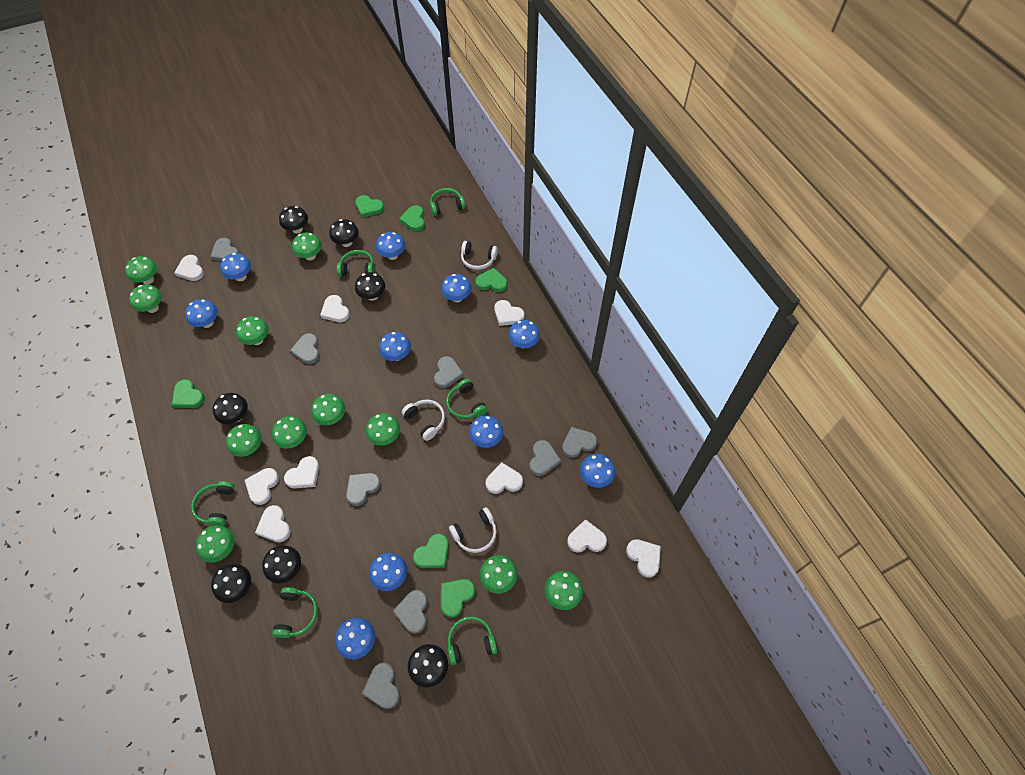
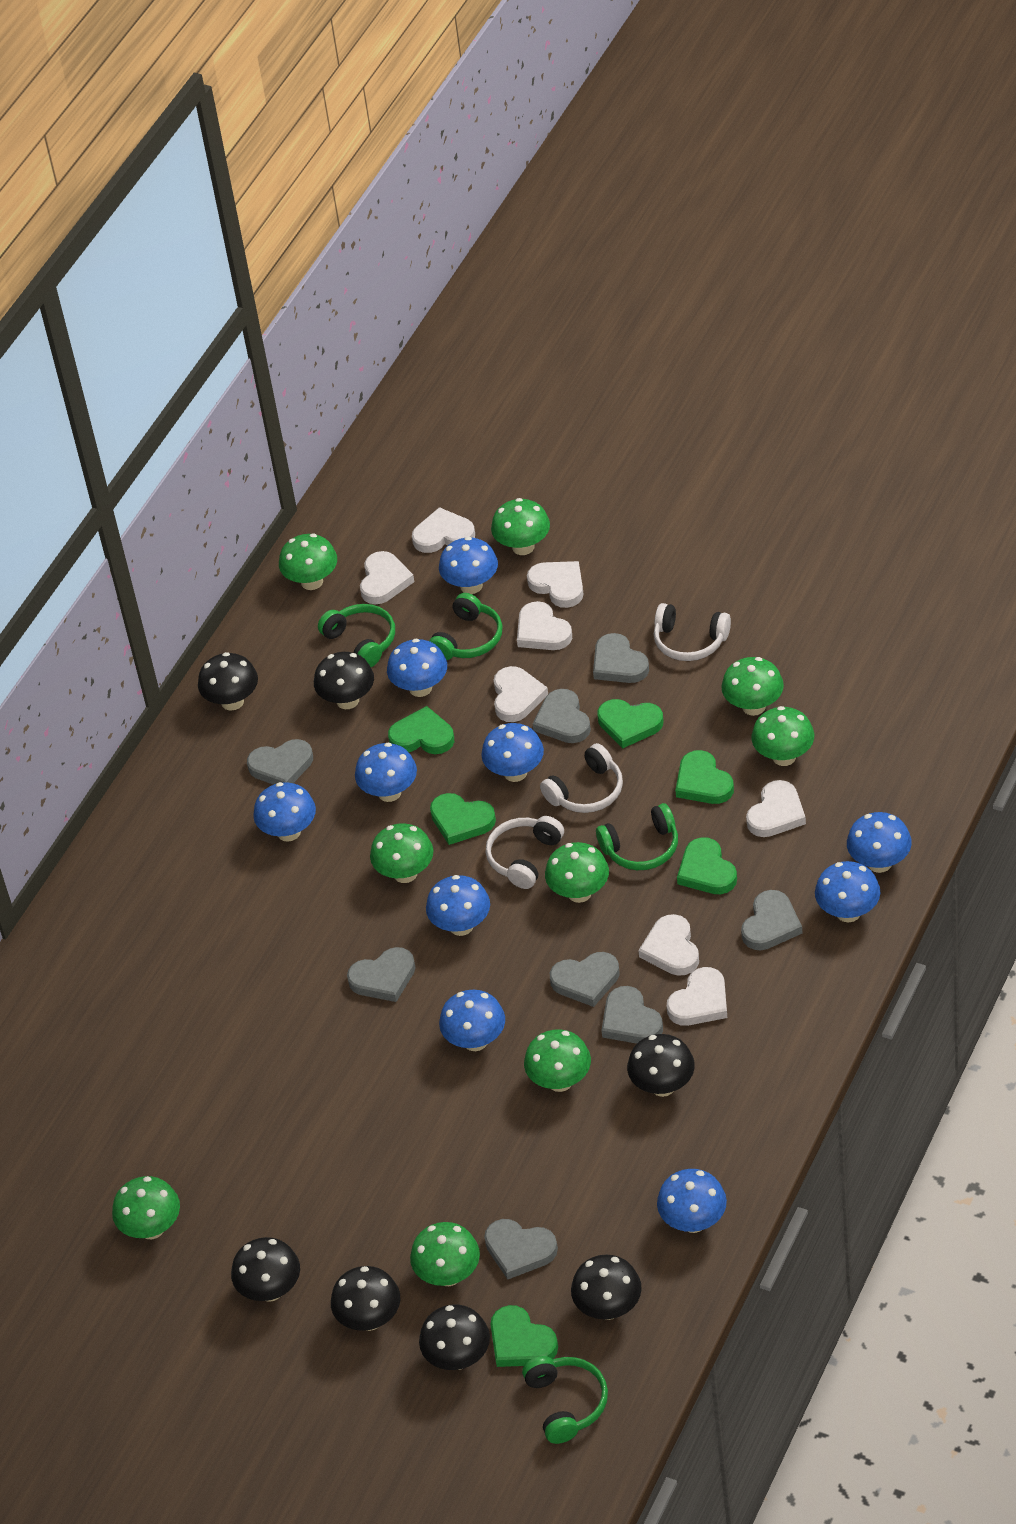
green headphones: 6 -> 4
green mushroom: 11 -> 9
white heart: 9 -> 8

